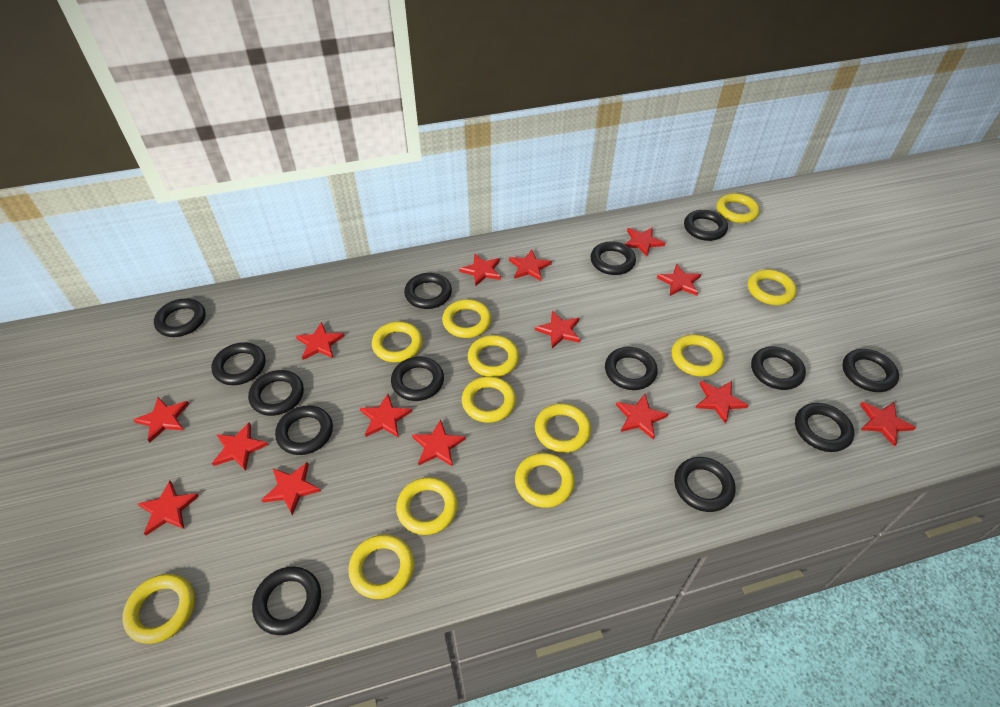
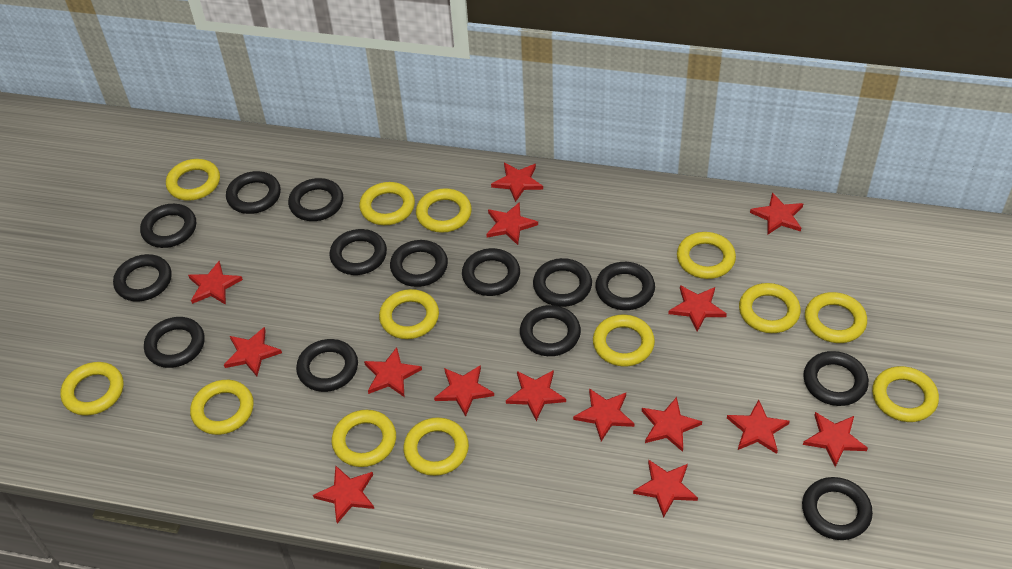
yellow ring: 12 -> 13

